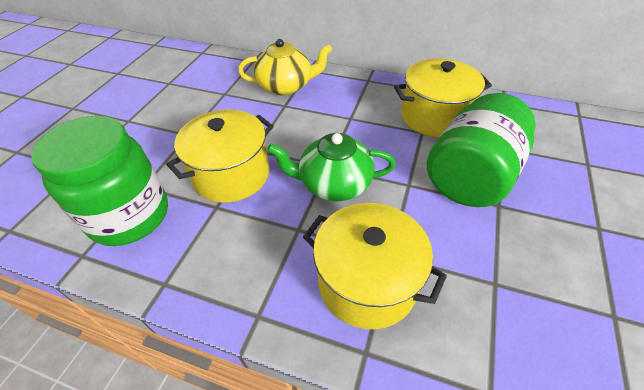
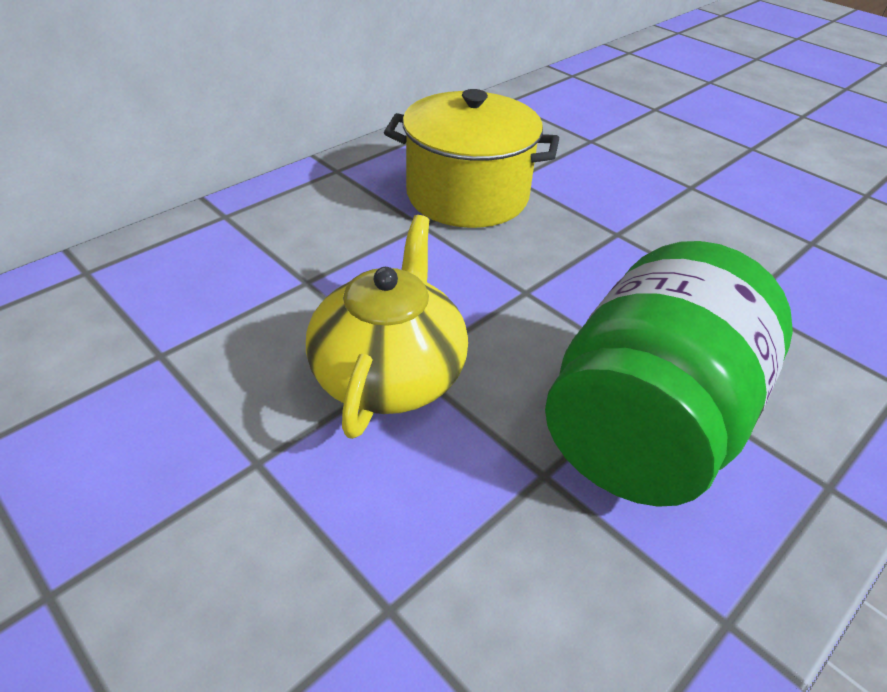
green jar: 2 -> 1
green teapot: 1 -> 0
yellow pot: 3 -> 1

